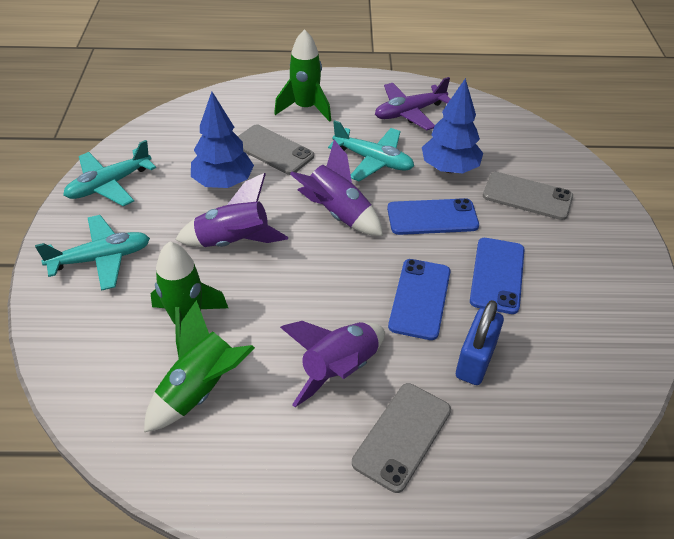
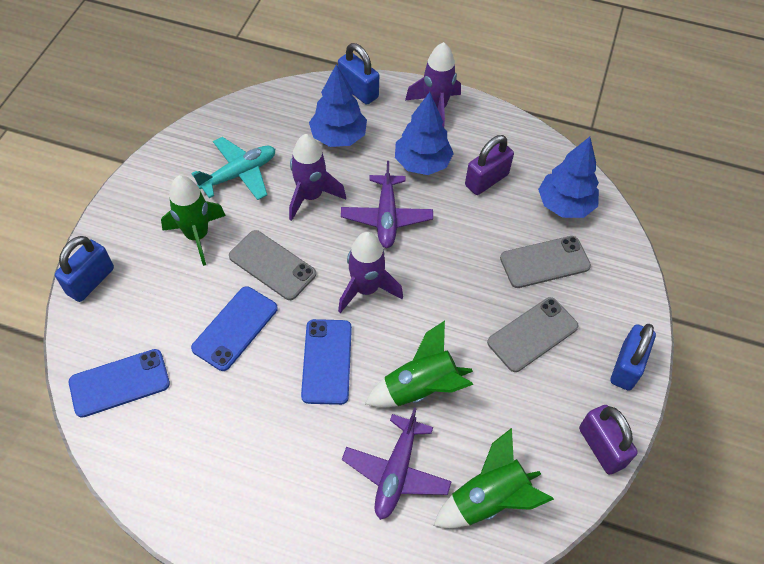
blue padlock: 1 -> 3
blue tree: 2 -> 3
purple padlock: 0 -> 2
purple plane: 1 -> 2
turquoise plane: 3 -> 1

